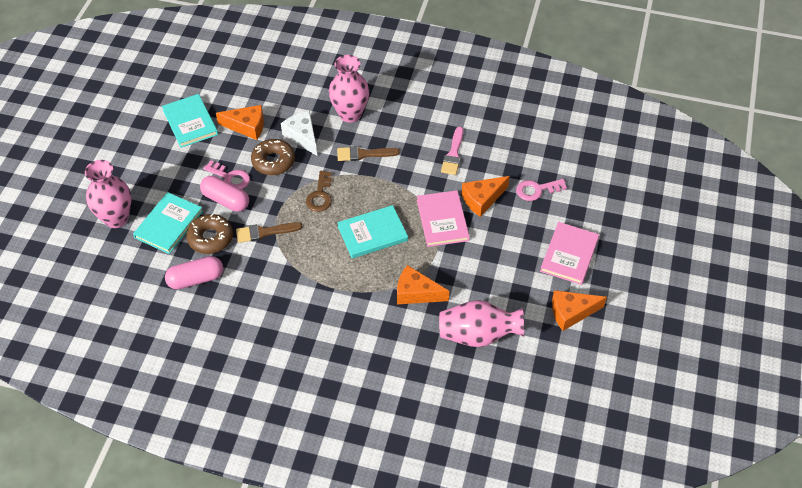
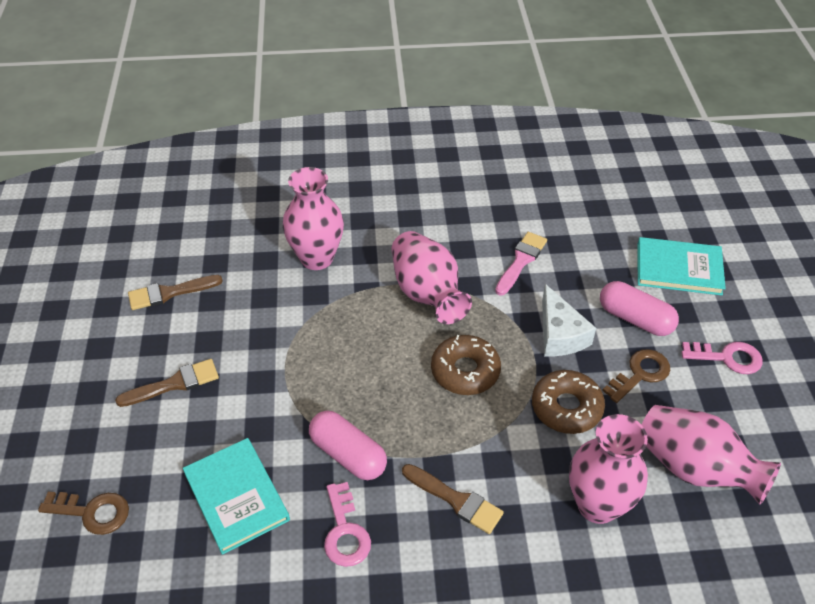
brown brush: 2 -> 3
brown key: 1 -> 2
orange cheese: 4 -> 0
pink book: 2 -> 0
pink vase: 3 -> 4
turquoise book: 3 -> 2

